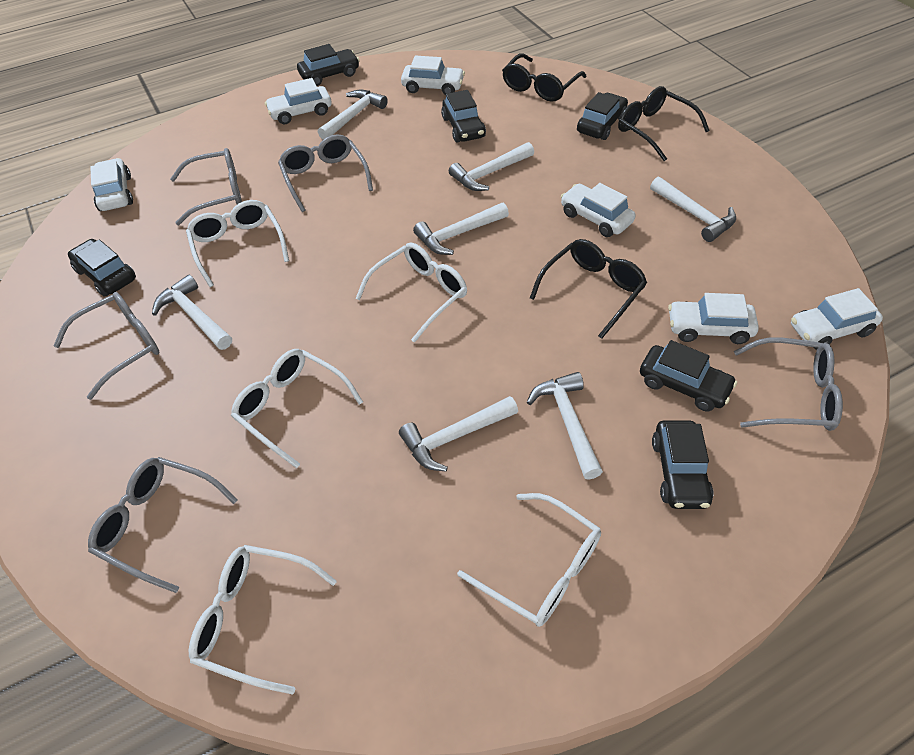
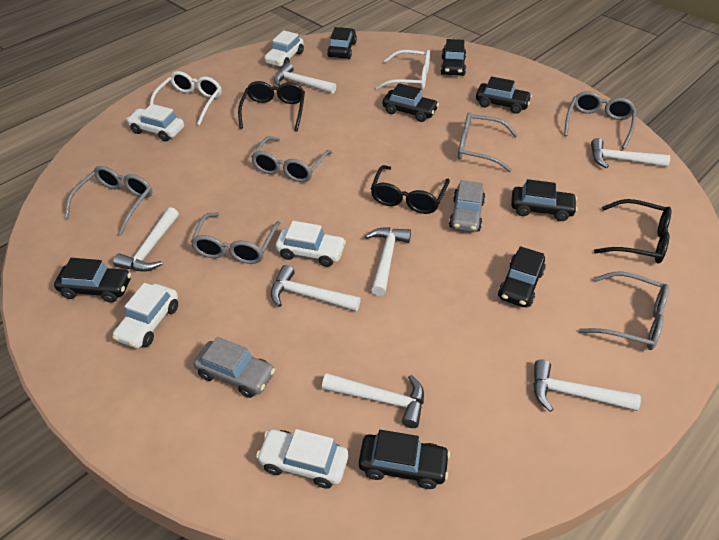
black car: 6 -> 8
grey car: 0 -> 2
grey glasses: 5 -> 6
white car: 6 -> 5
white glasses: 5 -> 2

